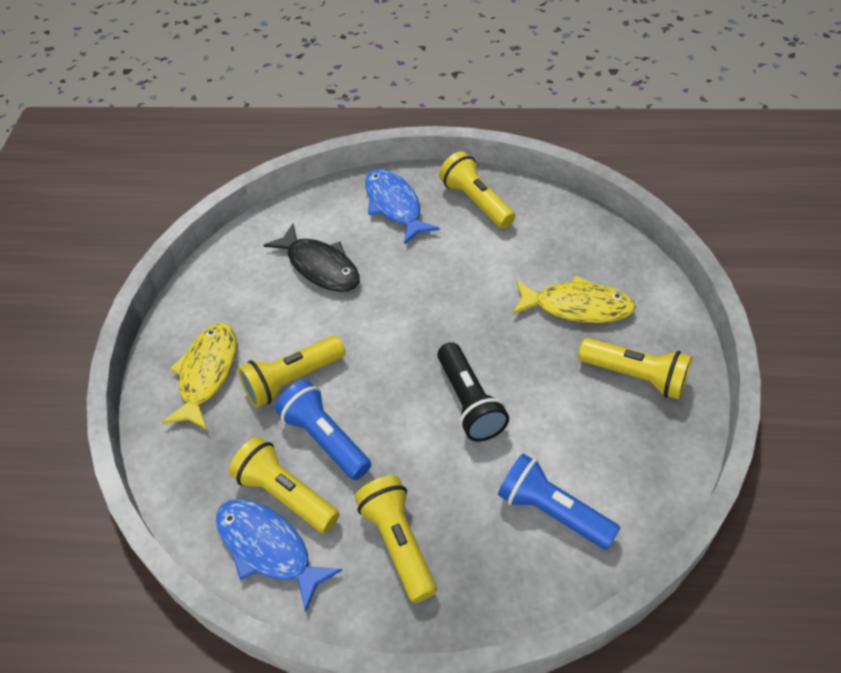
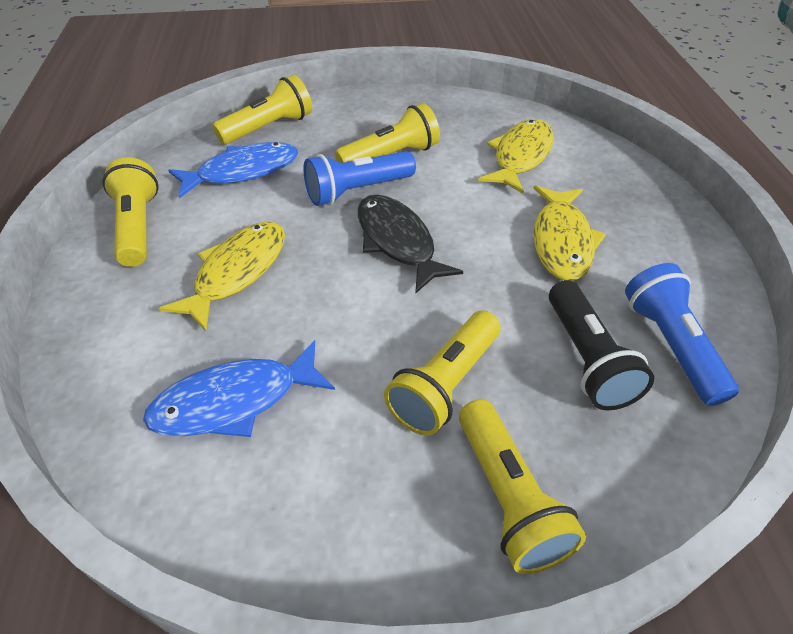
yellow fish: 2 -> 3

